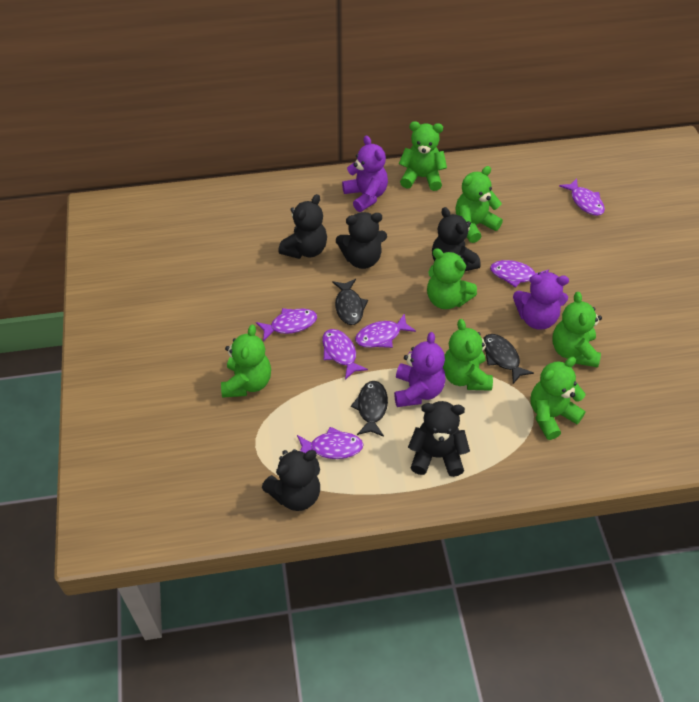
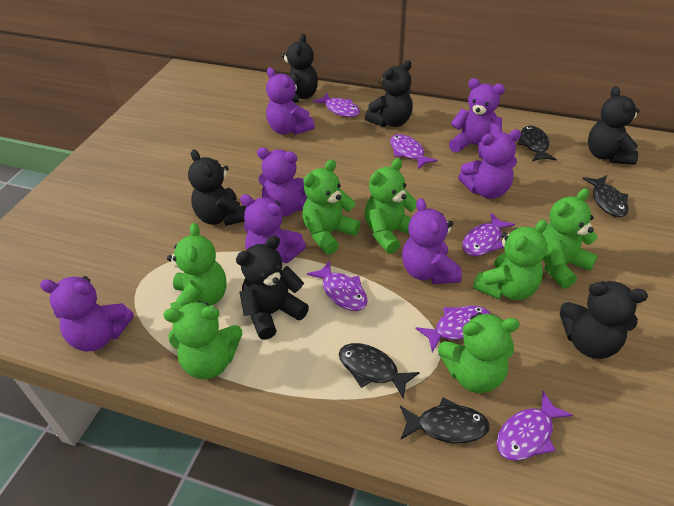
black fish: 3 -> 4
black teddy bear: 5 -> 6
purple teddy bear: 3 -> 7

